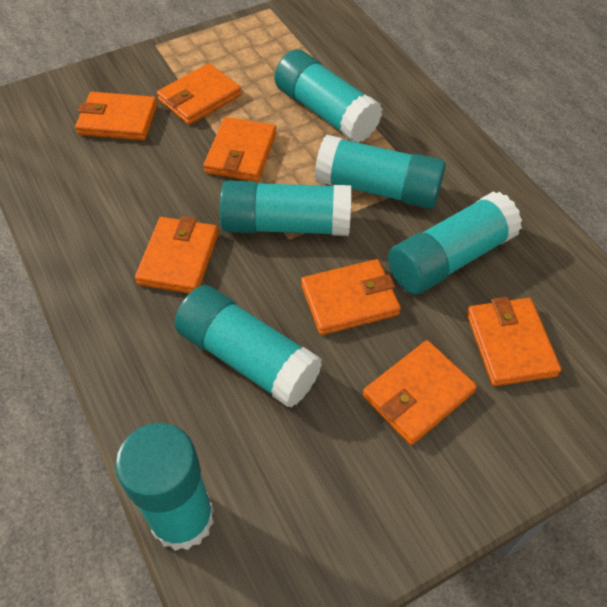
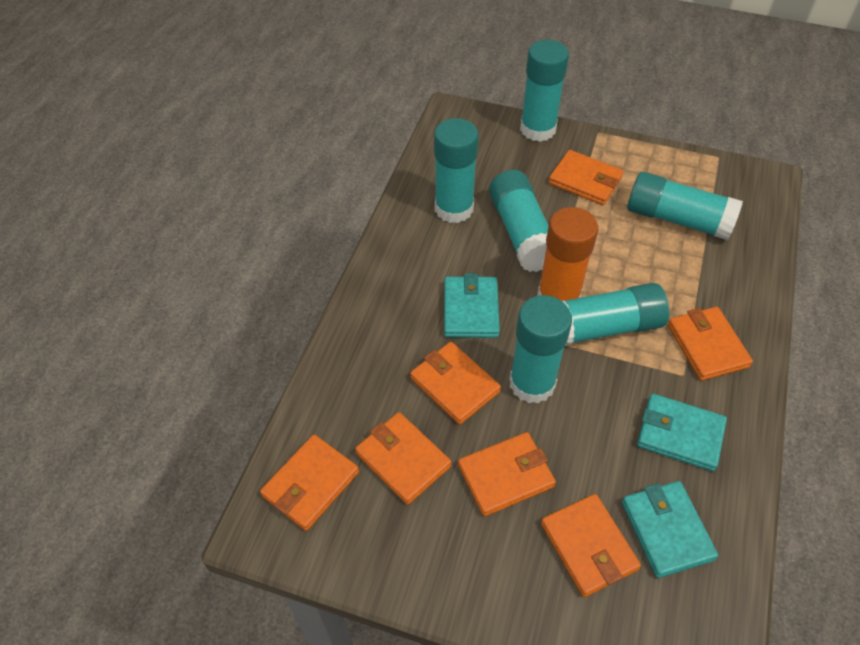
orange glue stick: 0 -> 1
turquoise wallet: 0 -> 3

